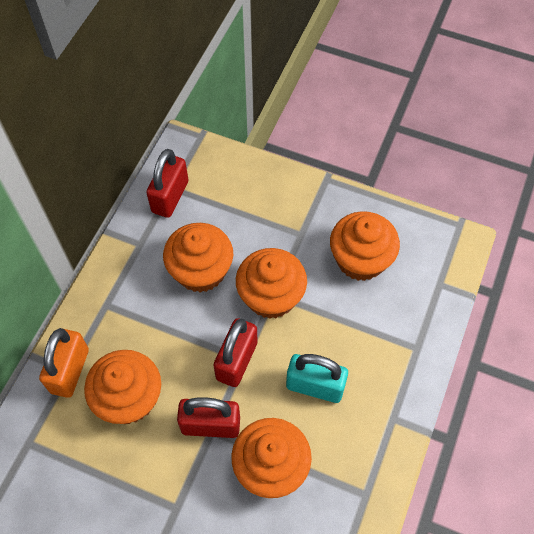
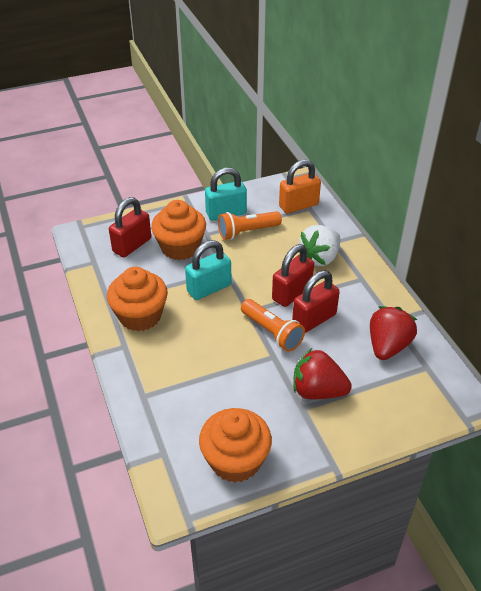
orange cupcake: 5 -> 3
orange flashlight: 0 -> 2
red strawberry: 0 -> 2
turquoise padlock: 1 -> 2
white strawberry: 0 -> 1

